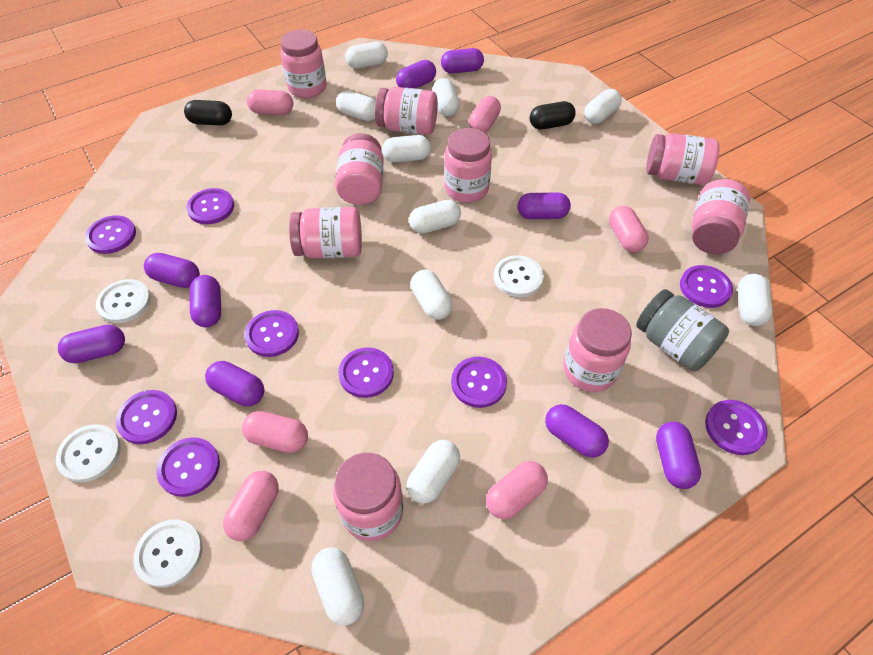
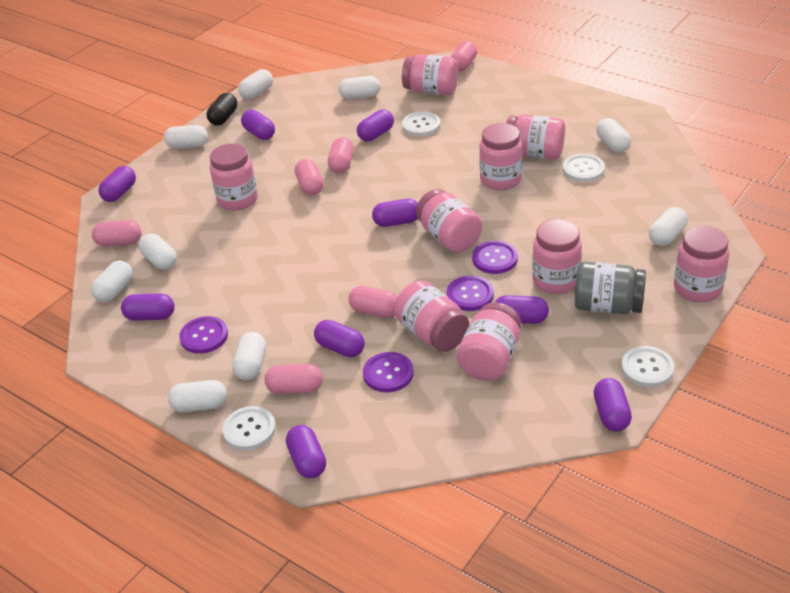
black capsule: 2 -> 1
purple button: 9 -> 4
white capsule: 10 -> 9

